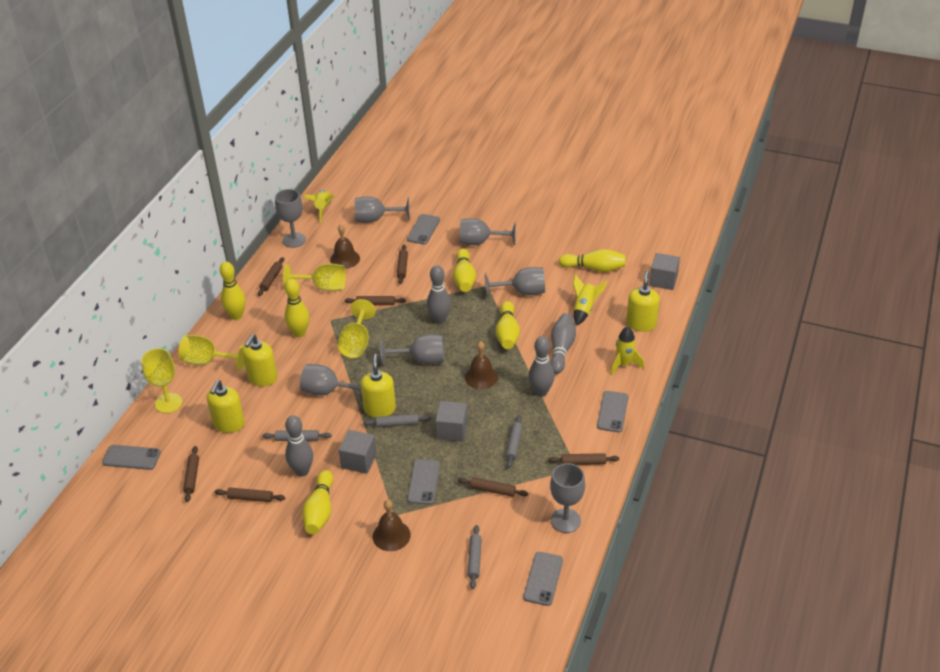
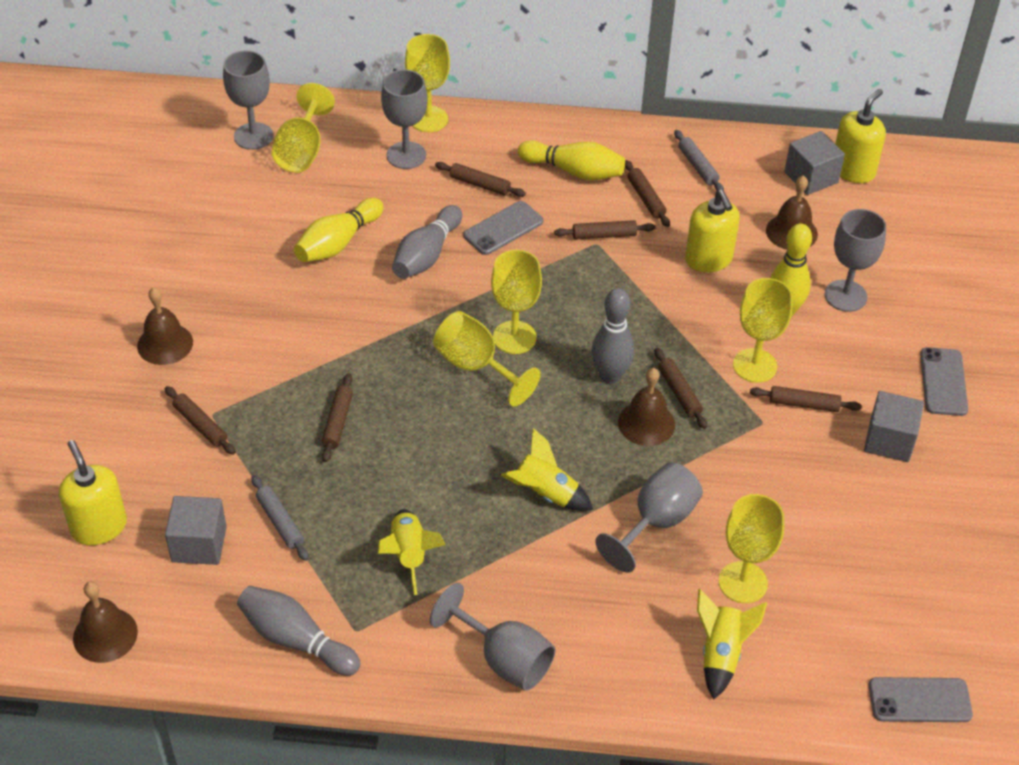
brown bell: 3 -> 4
grey bowling pin: 4 -> 3
grey goblet: 7 -> 5
grey phone: 5 -> 3
grey rolling pin: 4 -> 2
yellow bowling pin: 6 -> 3
yellow goblet: 4 -> 6
yellow soap dispenser: 4 -> 3

